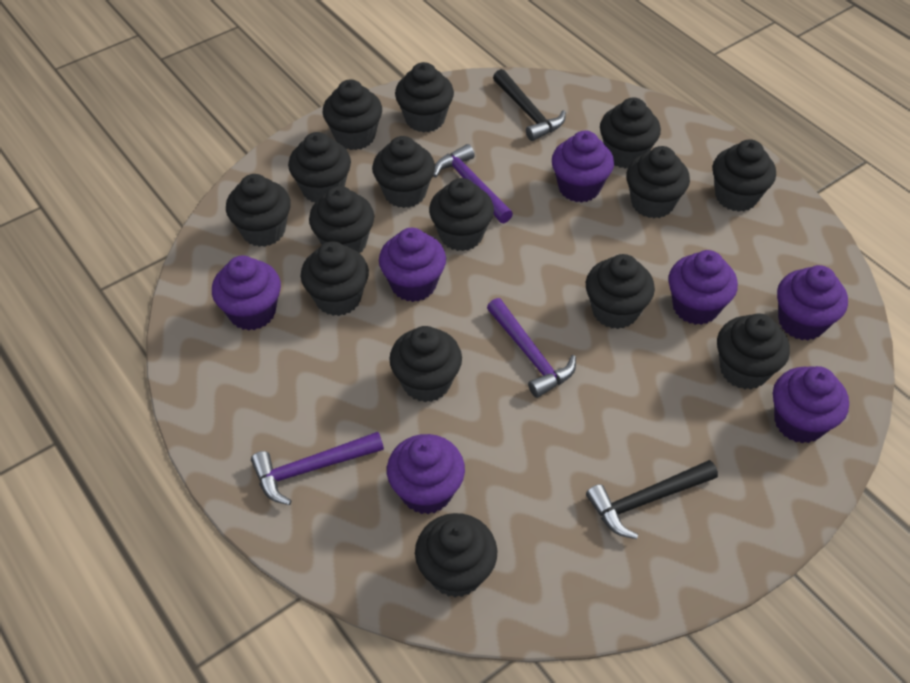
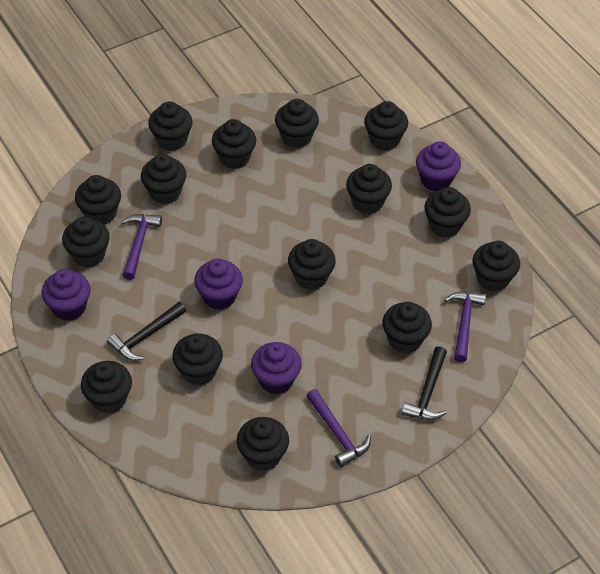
purple cupcake: 7 -> 4

